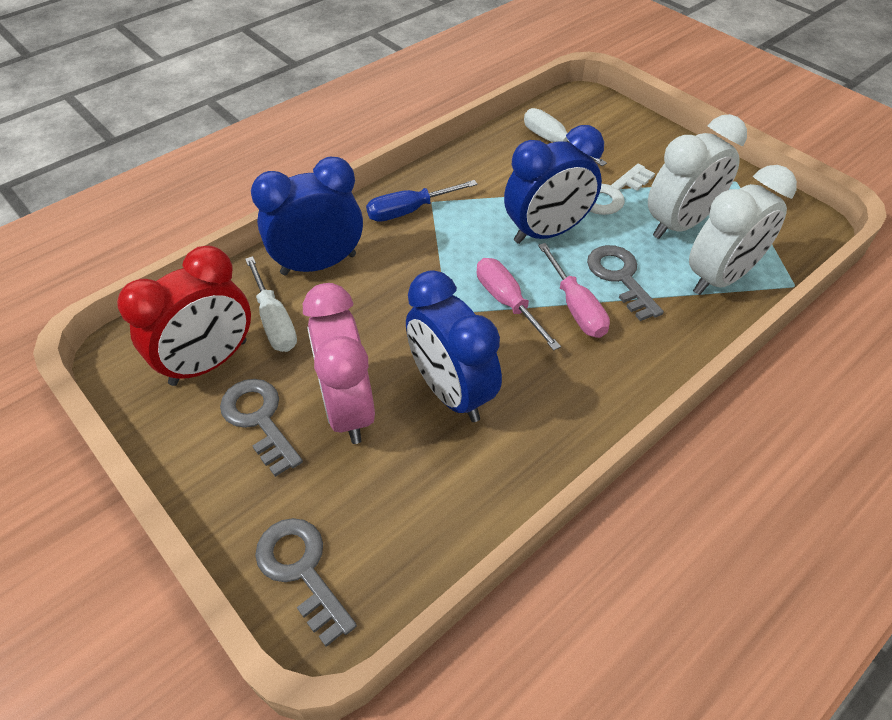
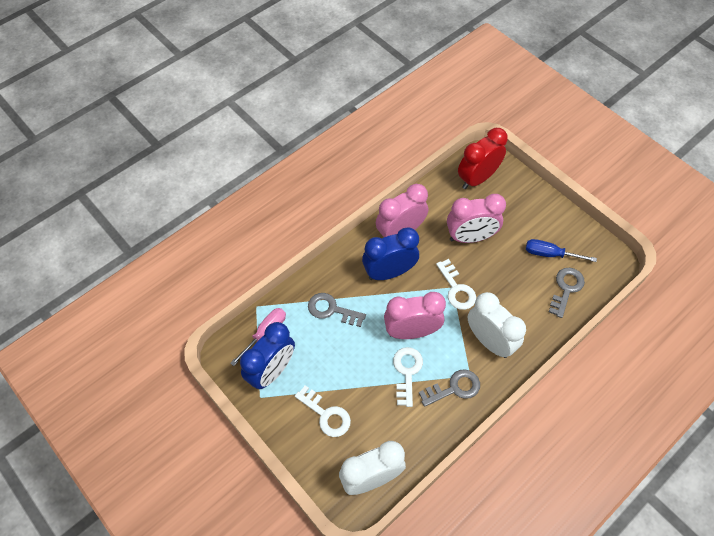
blue clock: 3 -> 2
pink clock: 1 -> 3
pink screwdriver: 2 -> 1
white key: 1 -> 3
white screwdriver: 2 -> 0

